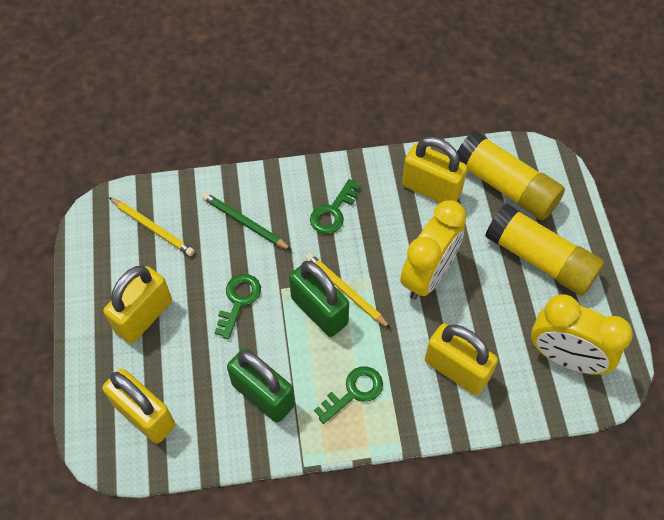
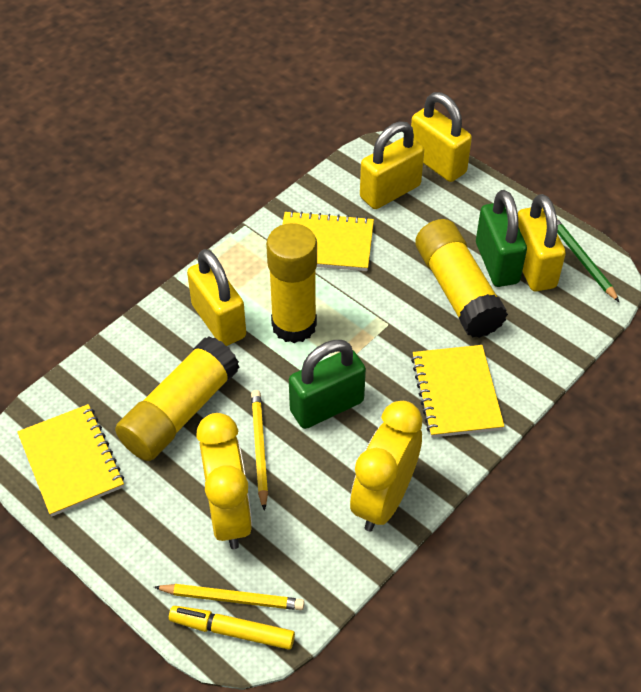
green key: 3 -> 0
yellow glue stick: 2 -> 3
yellow marker: 0 -> 1
yellow notebook: 0 -> 3

